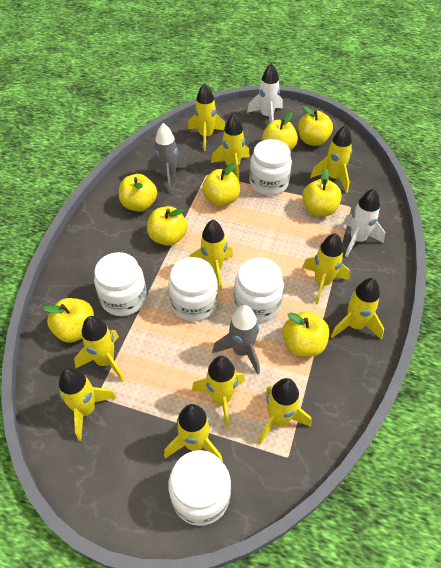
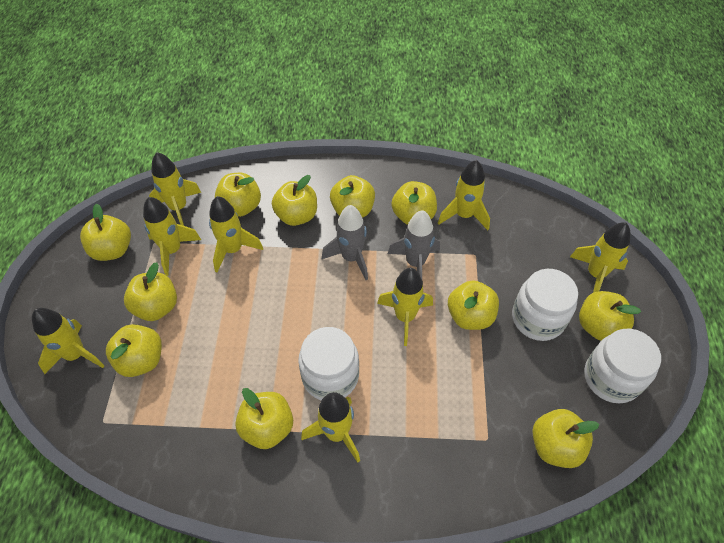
white jar: 5 -> 3
white rocket: 2 -> 0
yellow apple: 8 -> 11
yellow rocket: 11 -> 8

